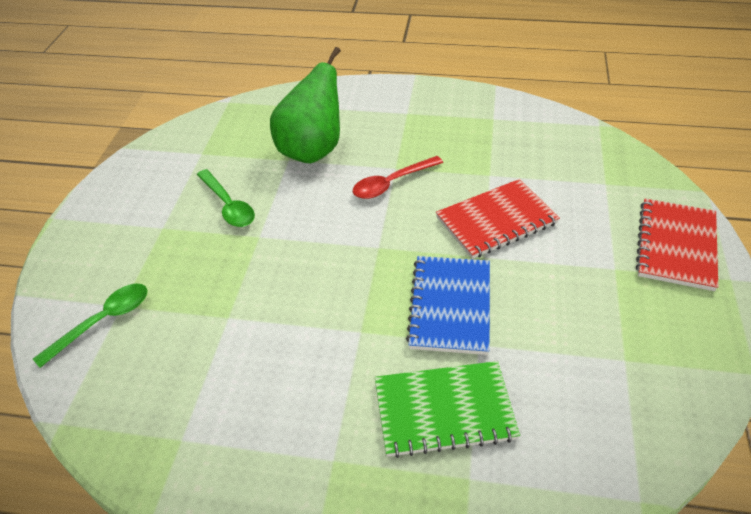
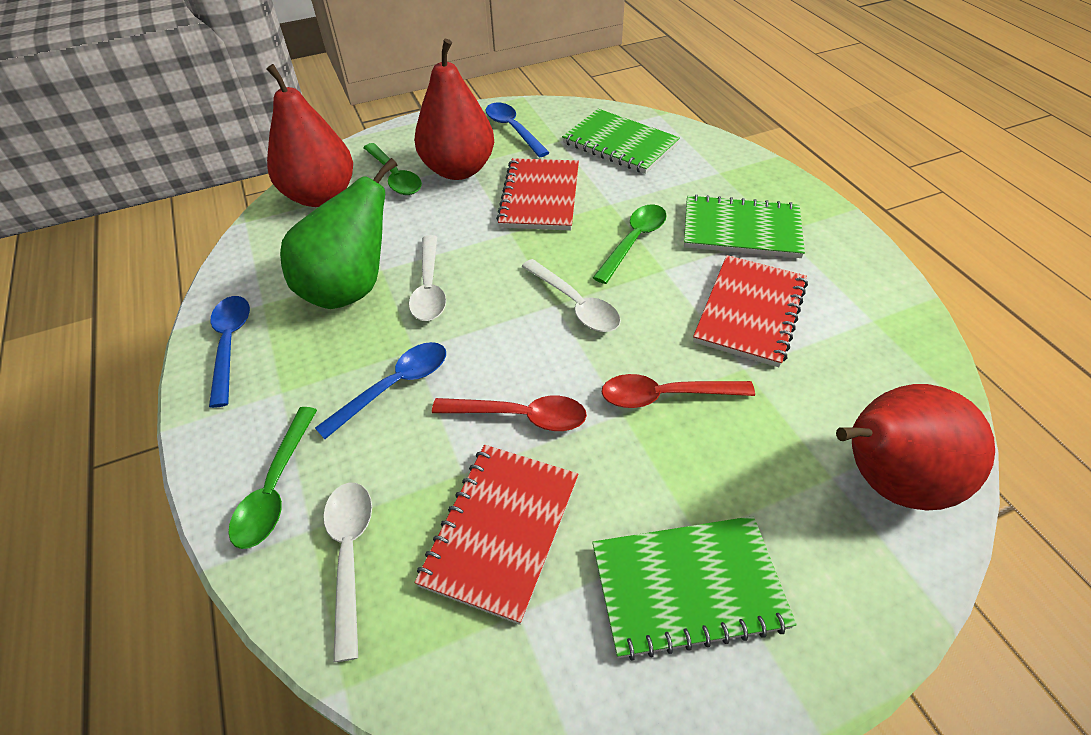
blue notebook: 1 -> 0
blue spoon: 0 -> 3
green notebook: 1 -> 3
green spoon: 2 -> 3
red notebook: 2 -> 3
red pear: 0 -> 3
red spoon: 1 -> 2
white spoon: 0 -> 3

